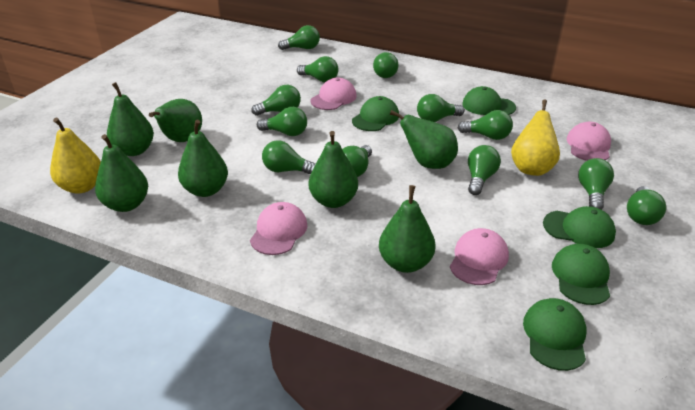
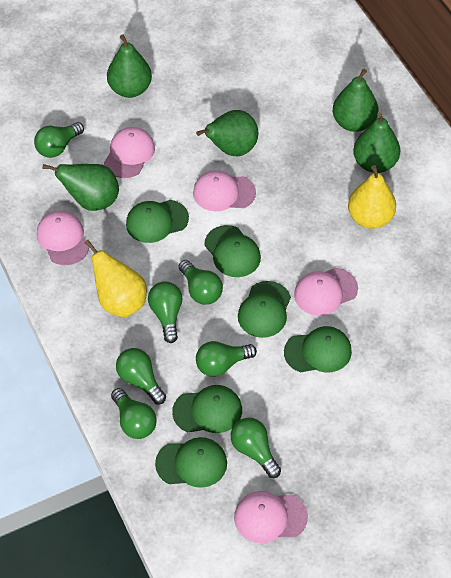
green cap: 5 -> 6
green light bulb: 12 -> 7
green pear: 7 -> 5
pink cap: 4 -> 5

